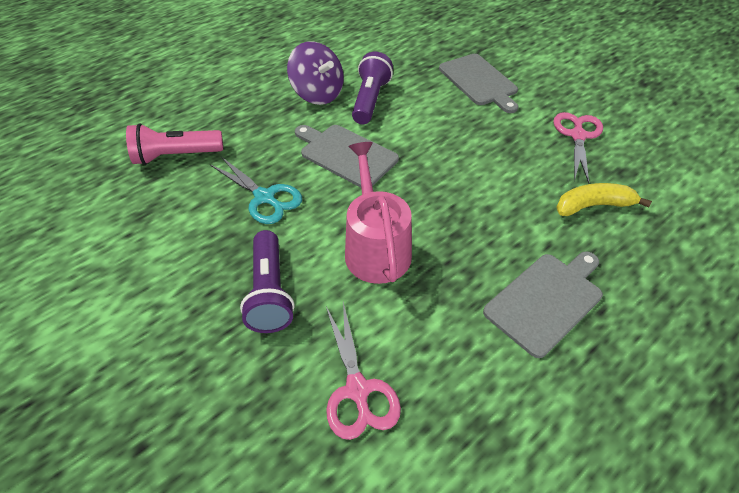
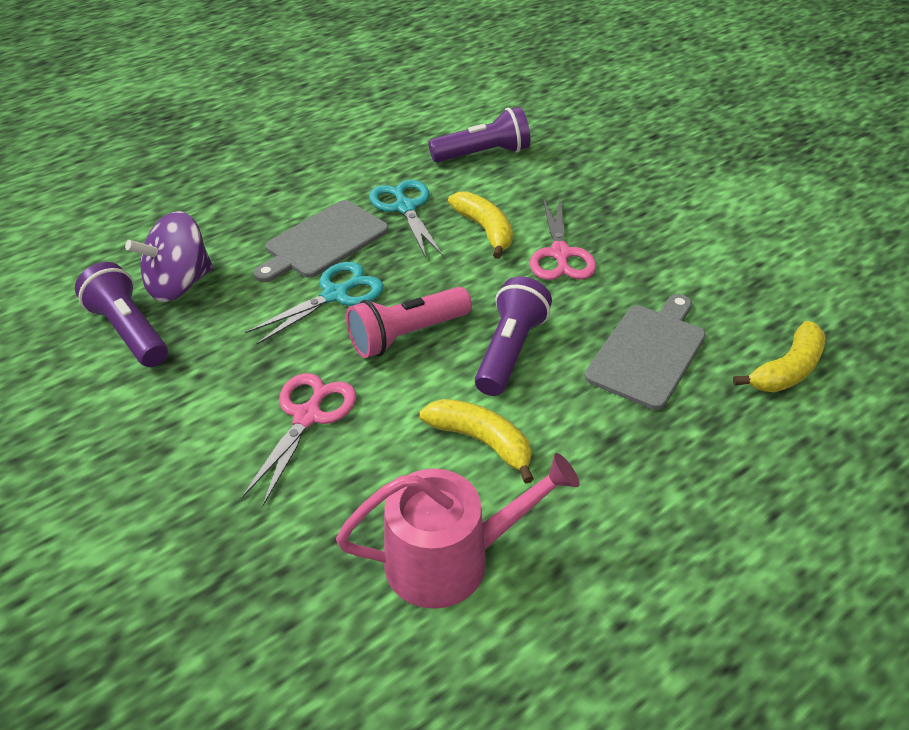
grey cutting board: 3 -> 2
purple flashlight: 2 -> 3
turquoise scissors: 1 -> 2
yellow banana: 1 -> 3

